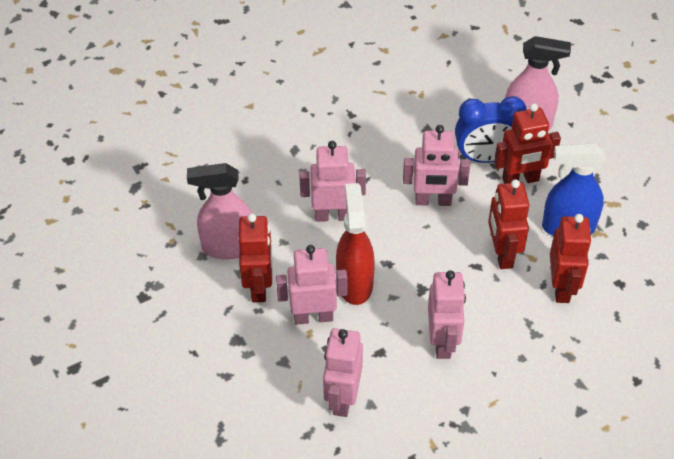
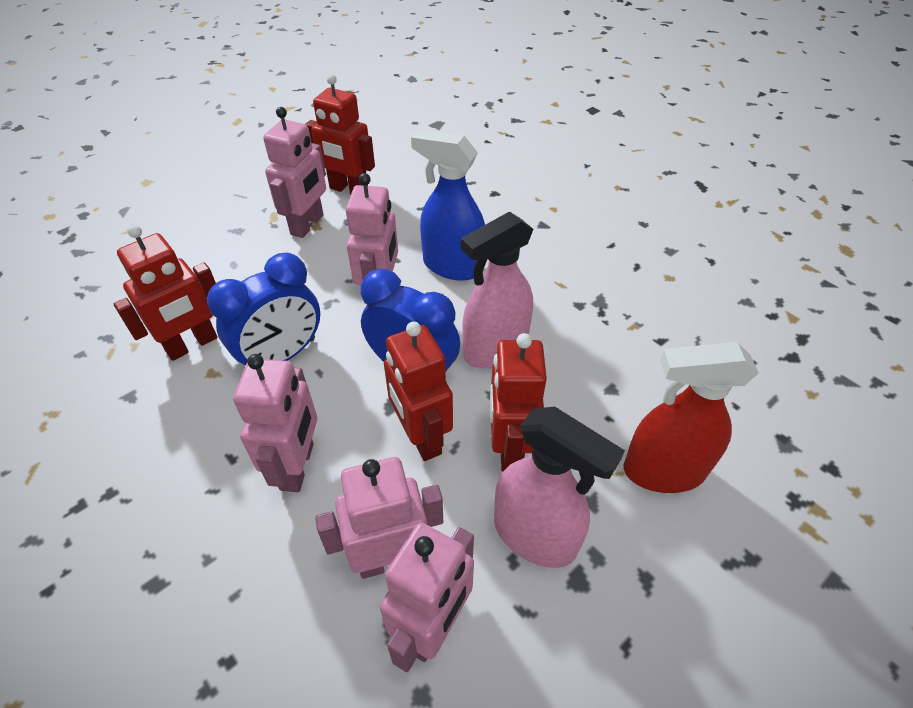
blue clock: 1 -> 2

